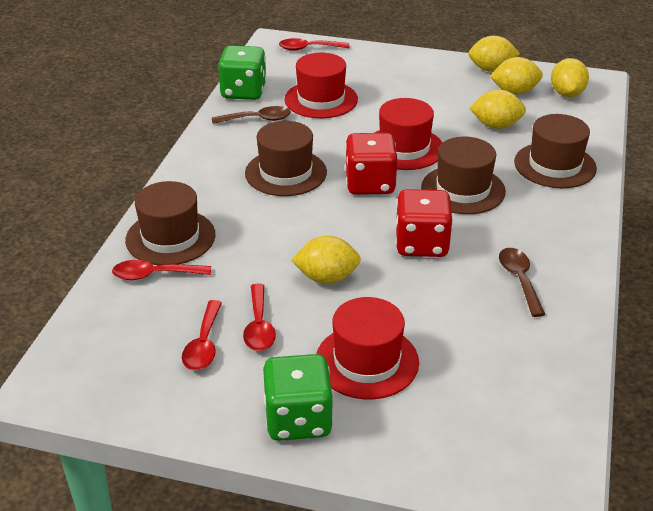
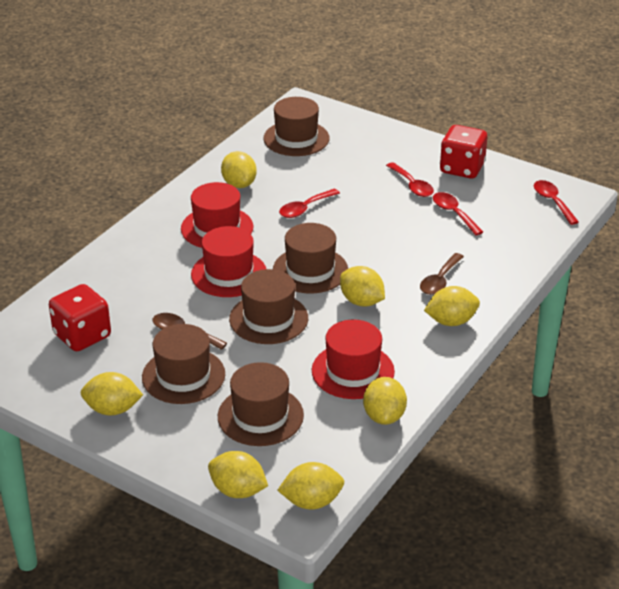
brown hat: 4 -> 5
green dice: 2 -> 0
yellow lemon: 5 -> 7

